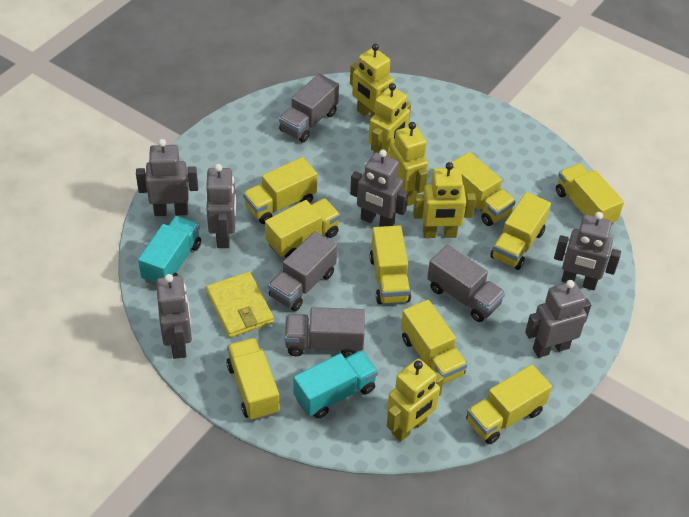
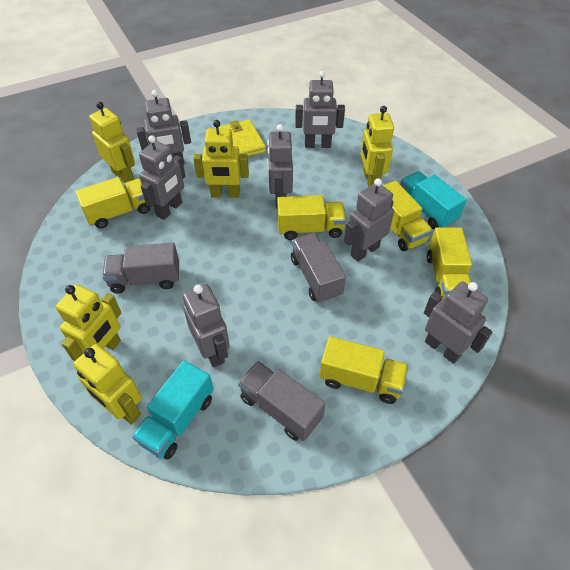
grey robot: 6 -> 7
grey truck: 4 -> 3
yellow truck: 9 -> 5

